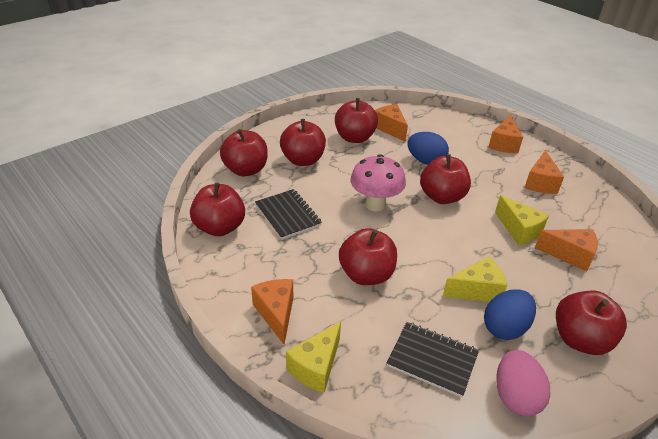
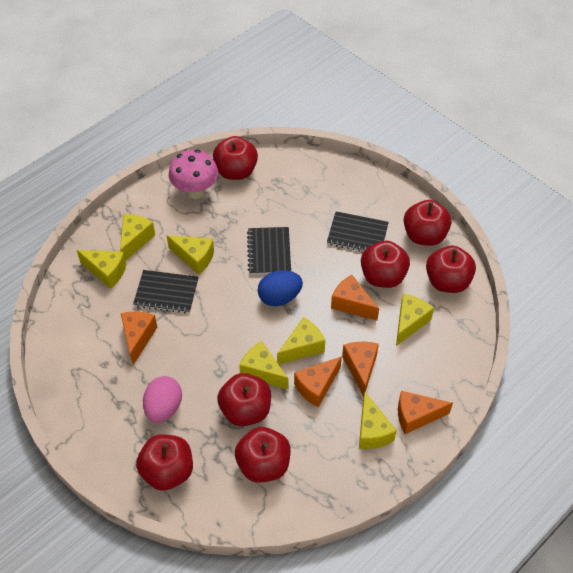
black notebook: 2 -> 3
blue egg: 2 -> 1
yellow cheese: 3 -> 7

